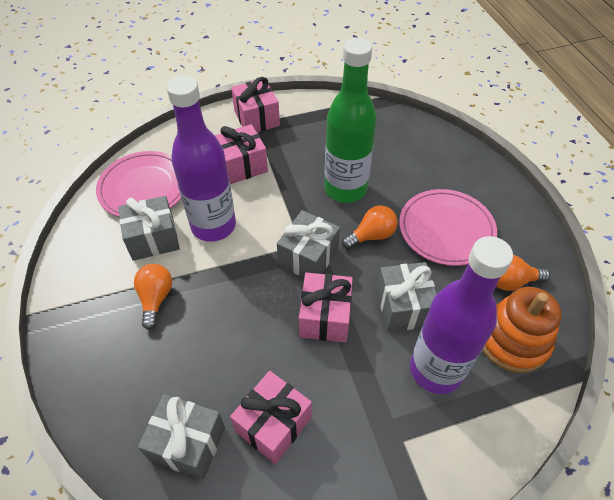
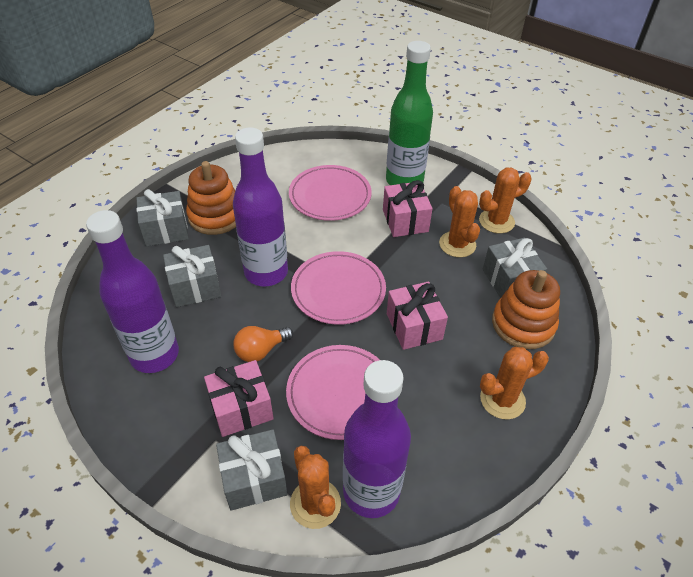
orange cactus: 0 -> 4
orange light bulb: 3 -> 1
orange stacking toy: 1 -> 2
pink gift: 4 -> 3
pink plate: 2 -> 3
purple bottle: 2 -> 3

